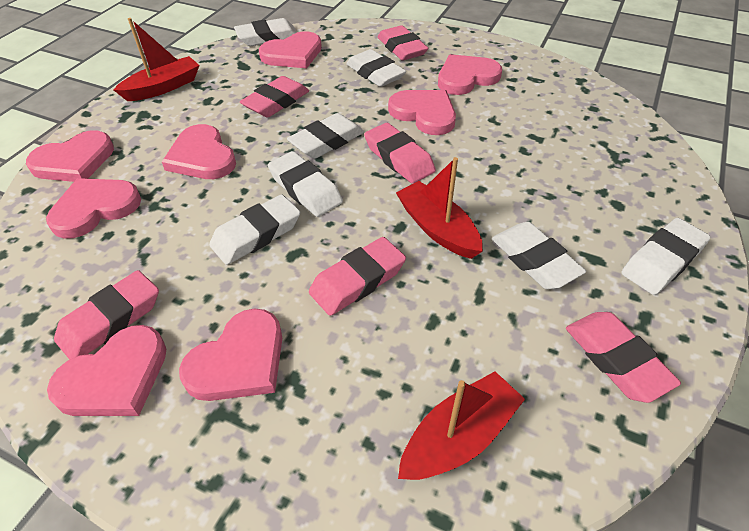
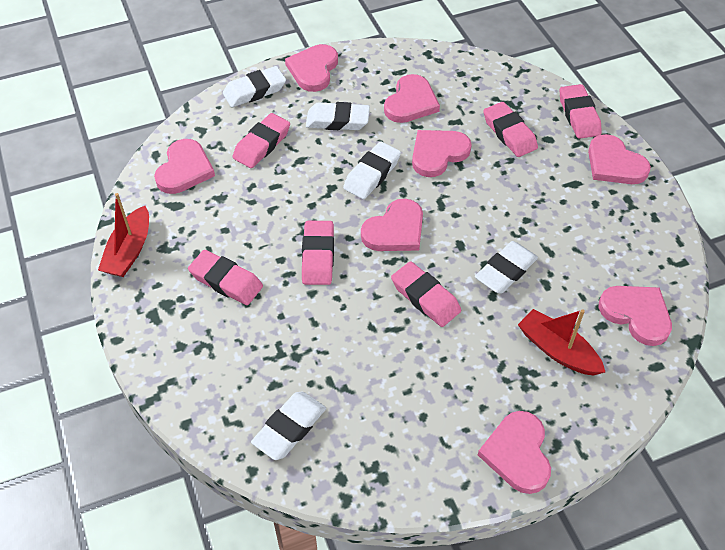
red boat: 3 -> 2
white eraser: 7 -> 5

